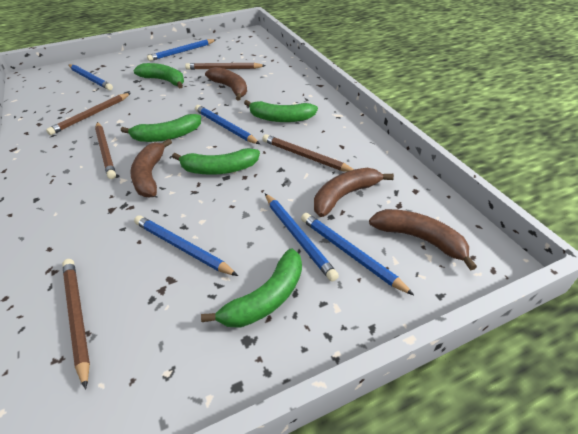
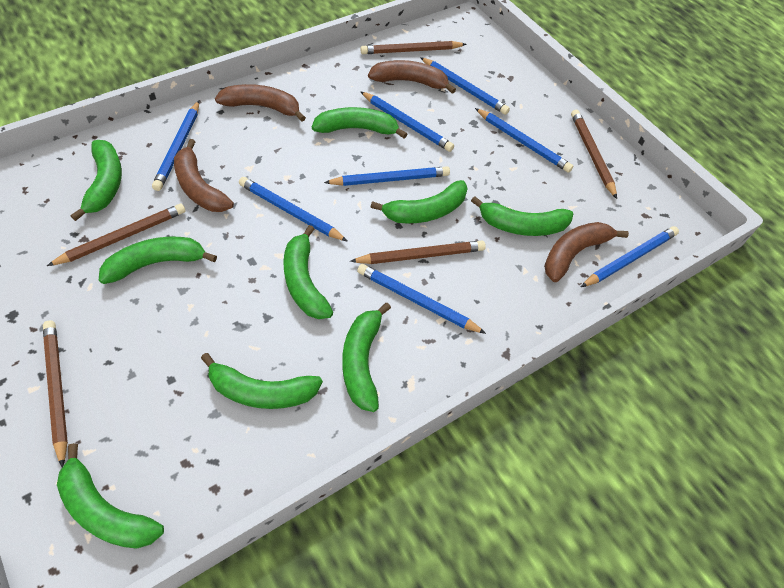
blue pencil: 6 -> 8
green banana: 5 -> 9

